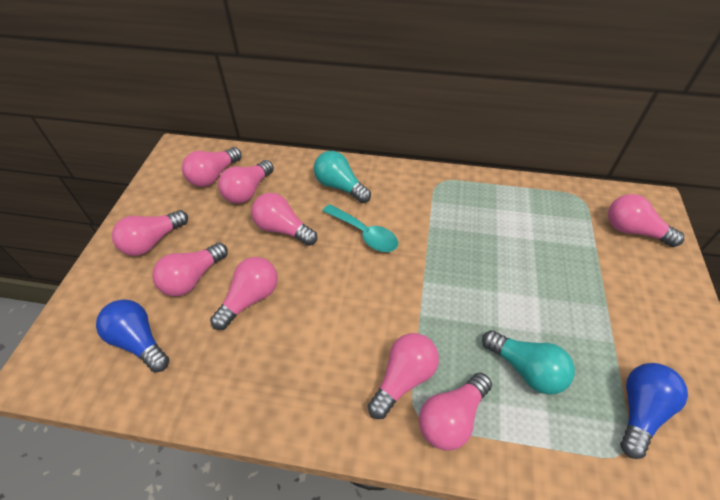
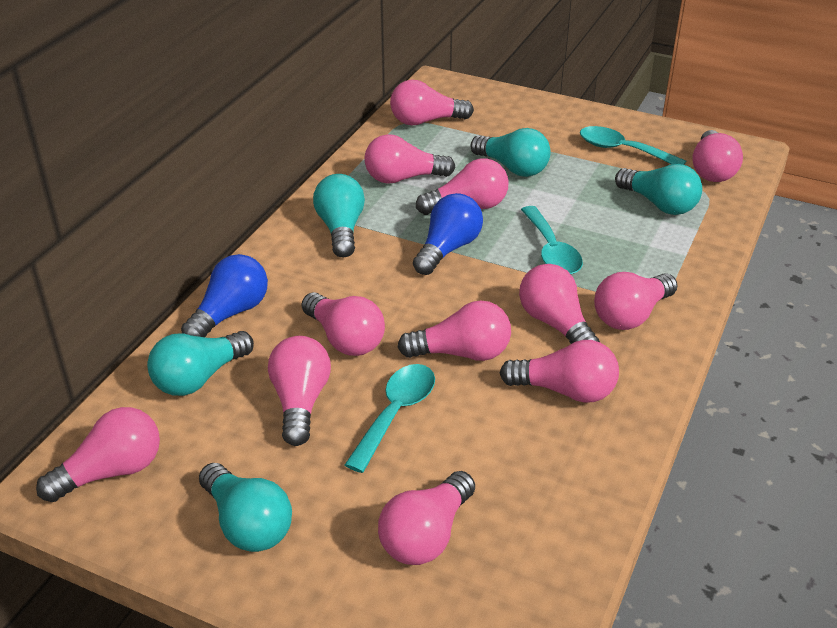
pink light bulb: 9 -> 12
turquoise light bulb: 2 -> 5
turquoise spoon: 1 -> 3

